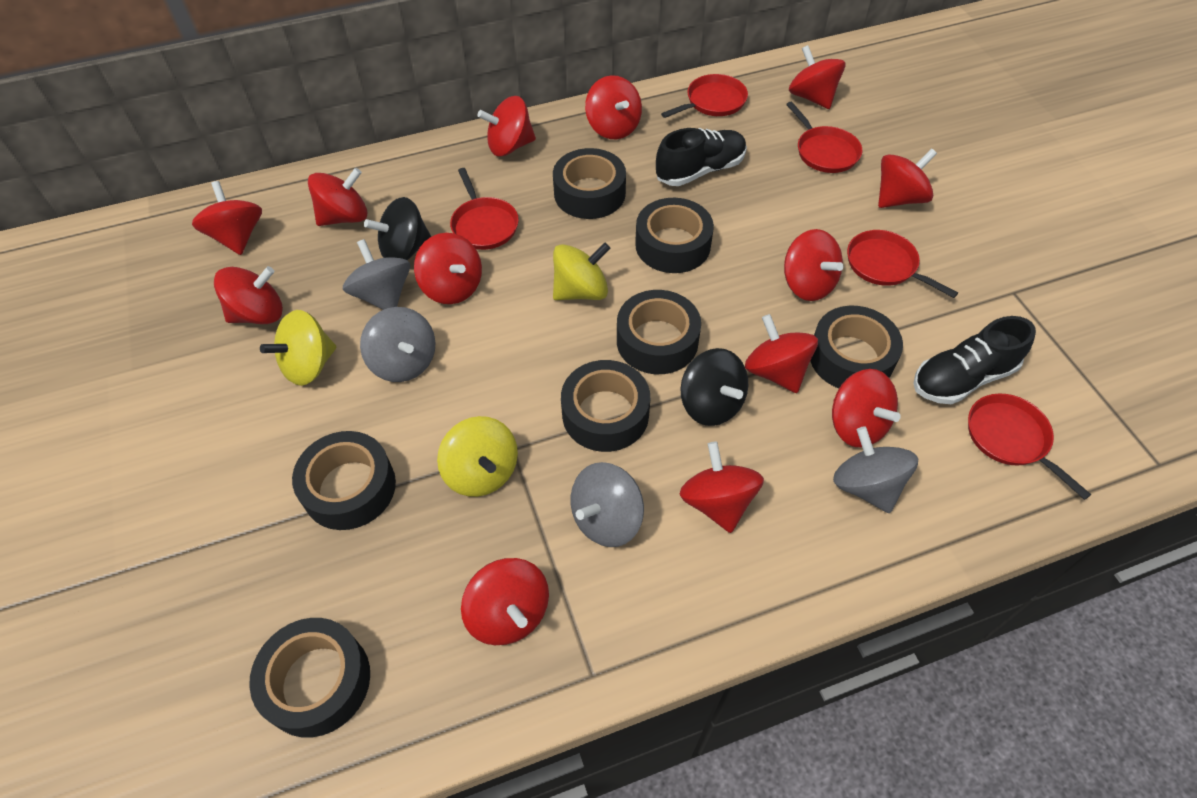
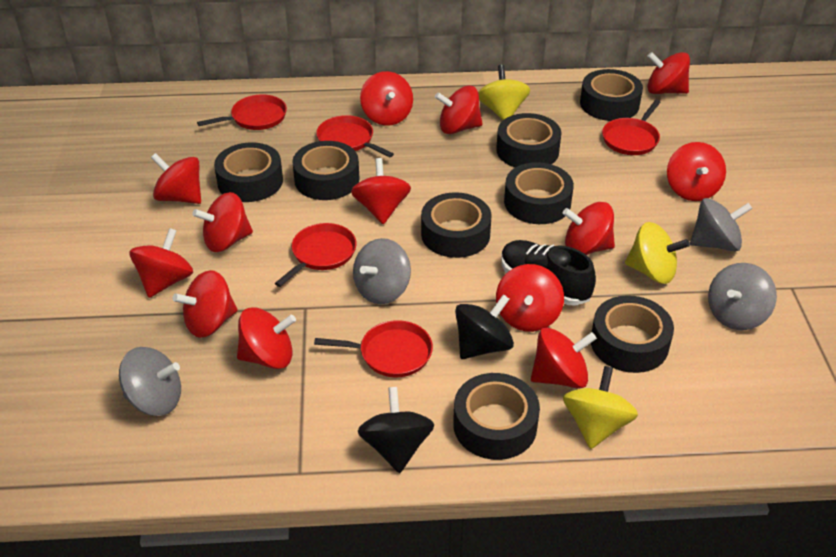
black shoe: 2 -> 1
black tape: 7 -> 8

